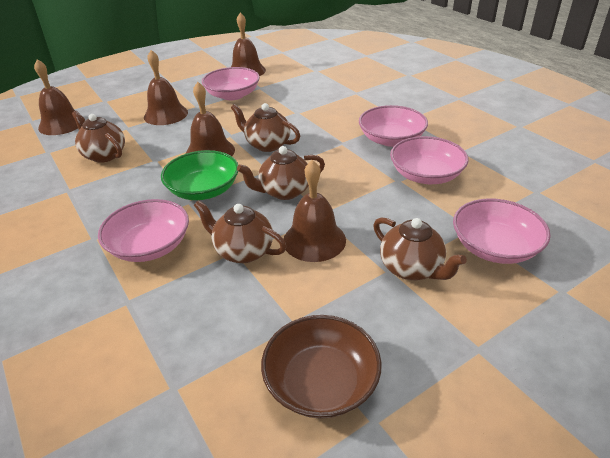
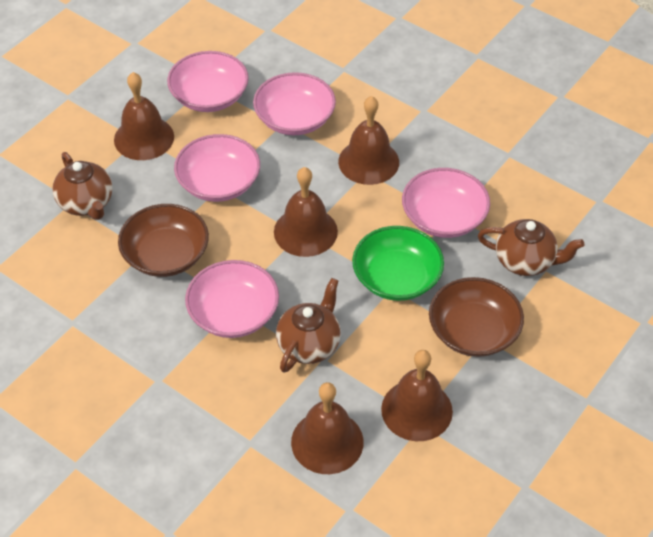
brown bowl: 1 -> 2
brown teapot: 5 -> 3

